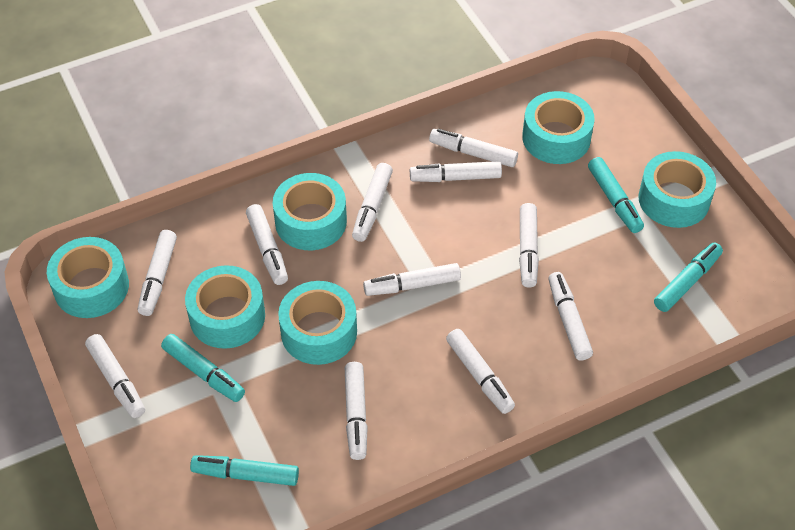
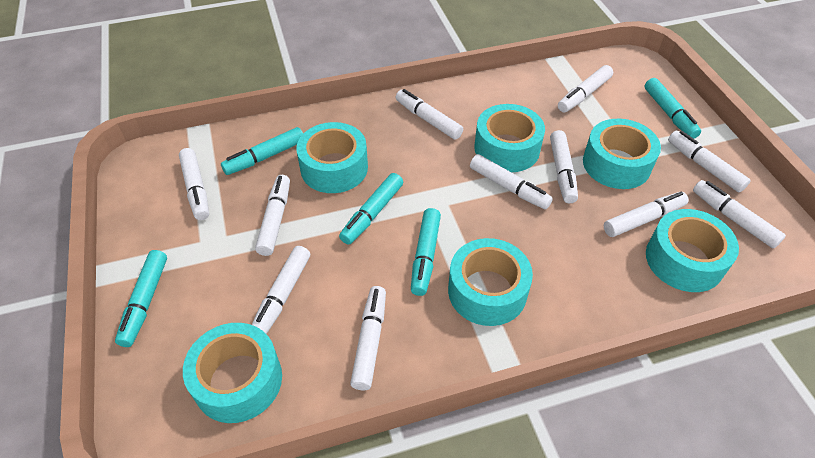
turquoise marker: 4 -> 5

